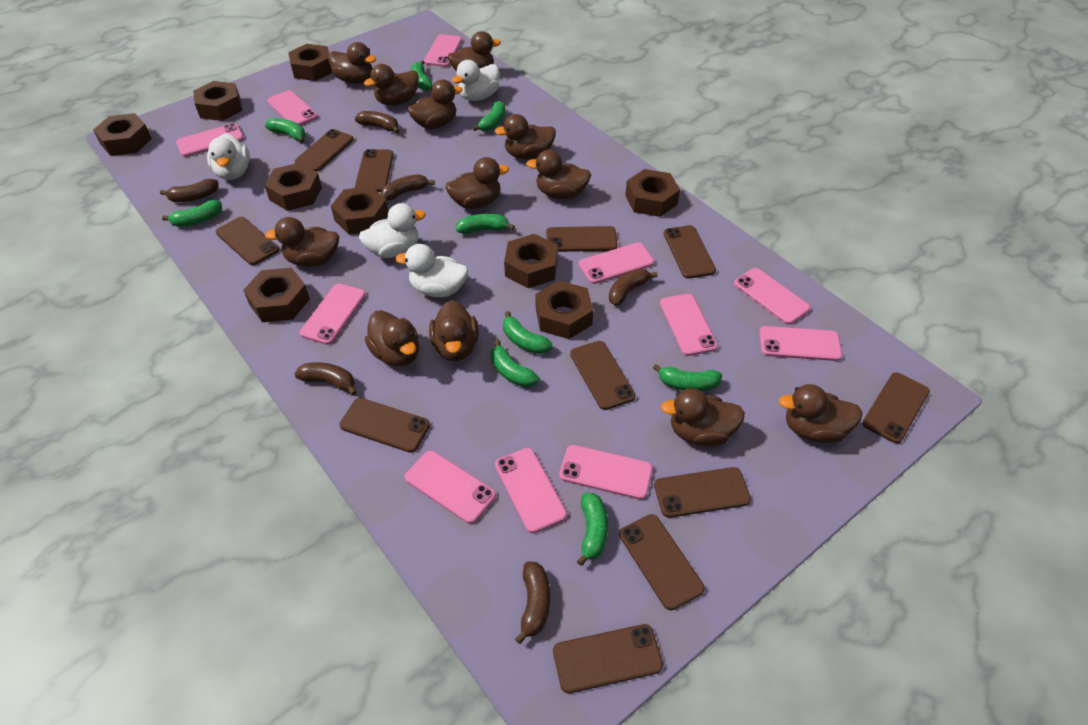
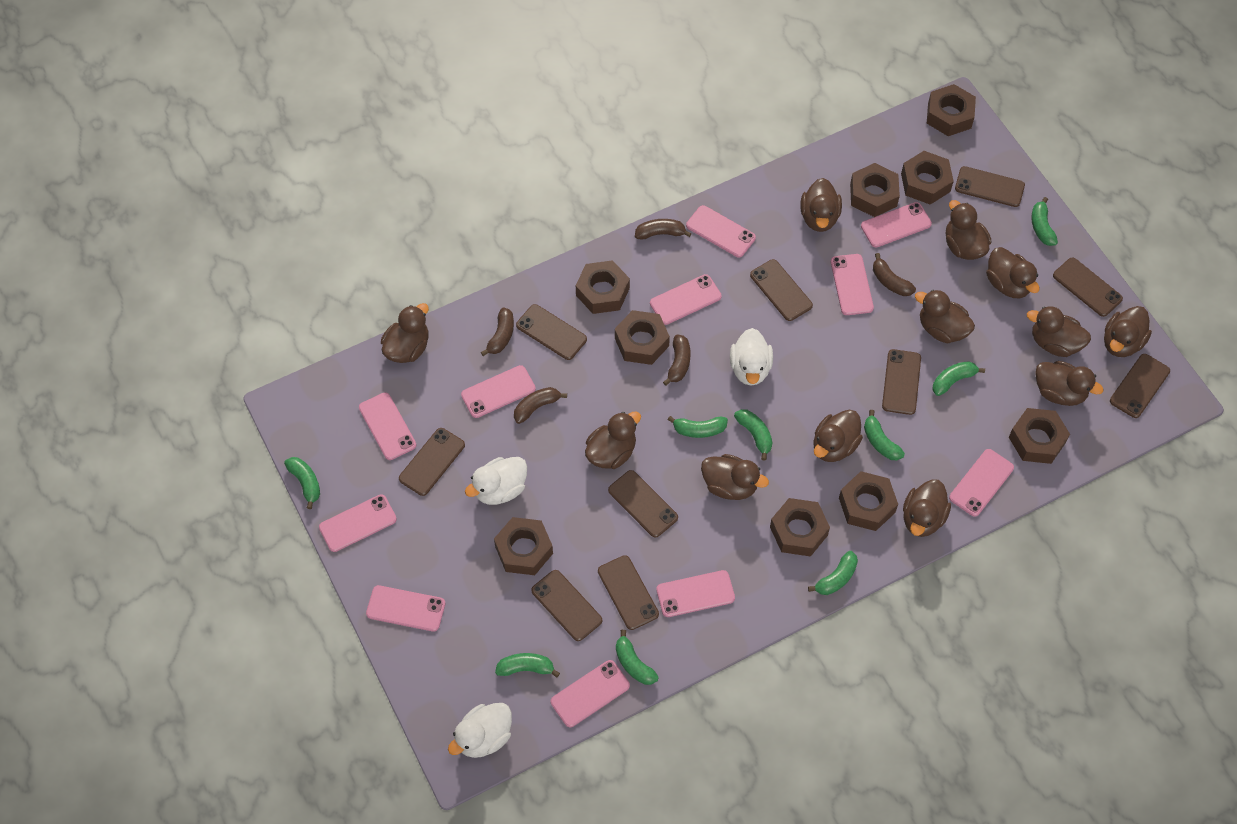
brown banana: 6 -> 5
brown phone: 11 -> 10
white duck: 4 -> 3

